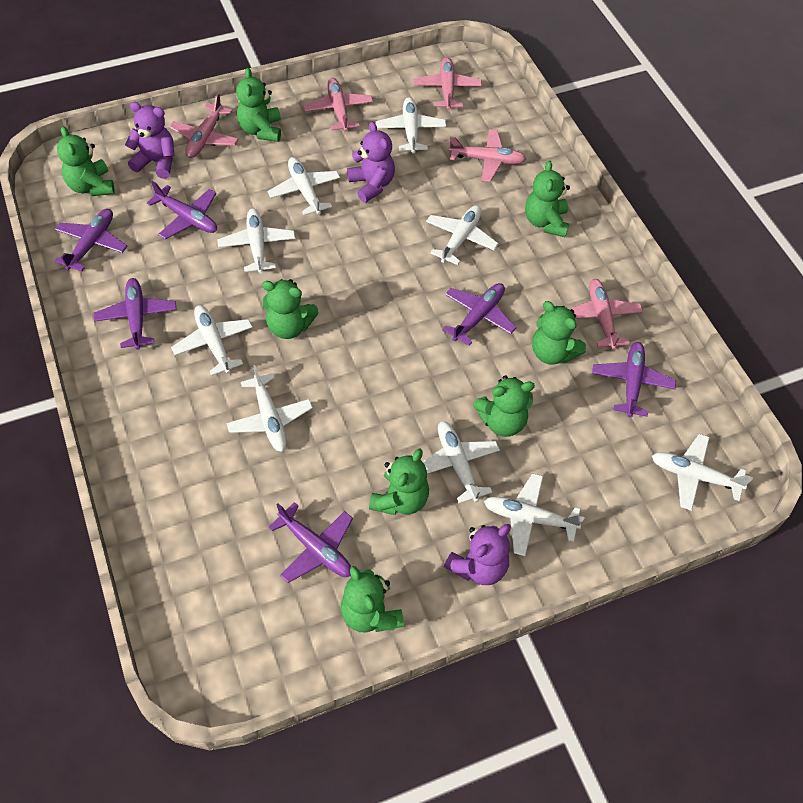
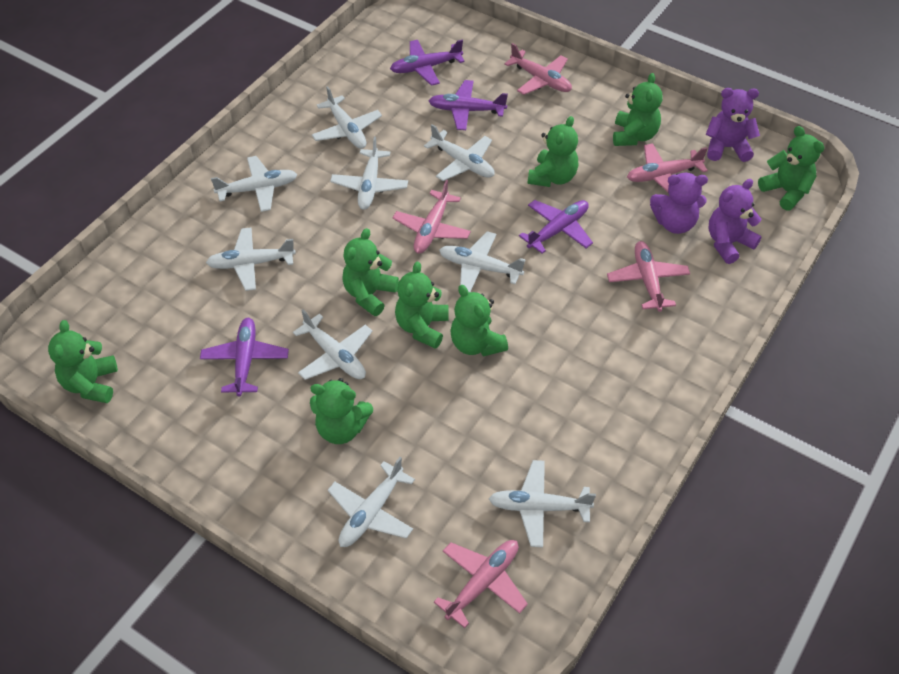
purple plane: 6 -> 4

